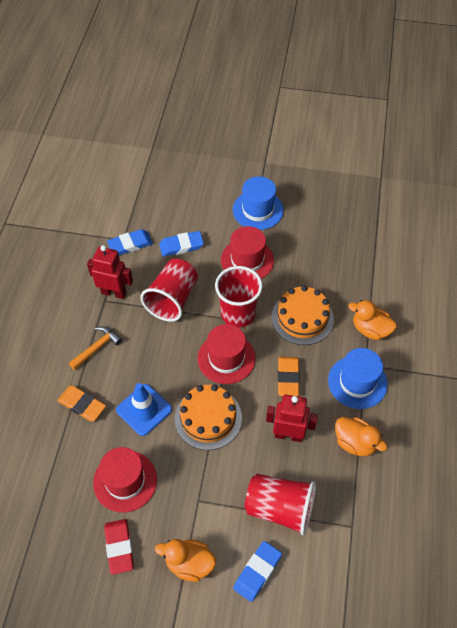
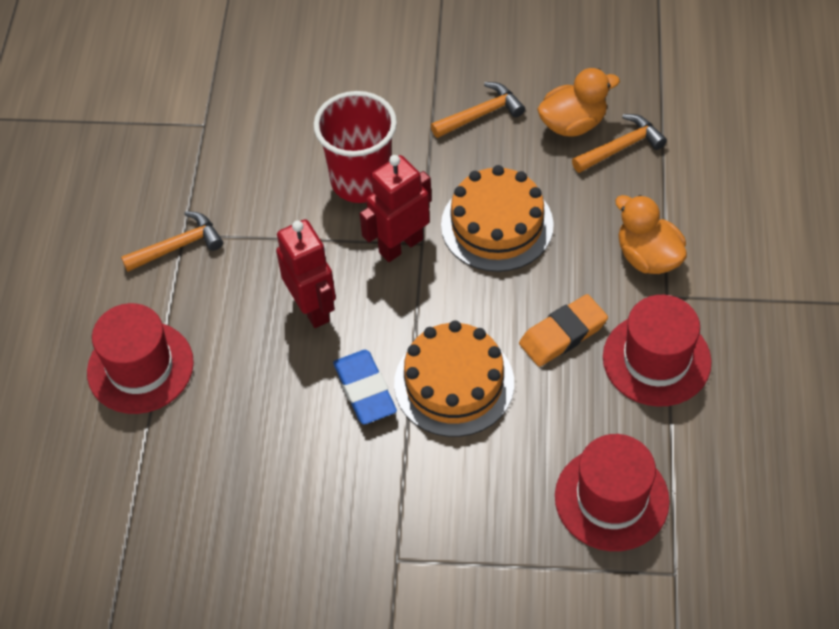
blue eraser: 3 -> 1
blue hat: 2 -> 0
blue traffic cone: 1 -> 0
orange duck: 3 -> 2
orange eraser: 2 -> 1
orange hammer: 1 -> 3
red cup: 3 -> 1
red eraser: 1 -> 0

